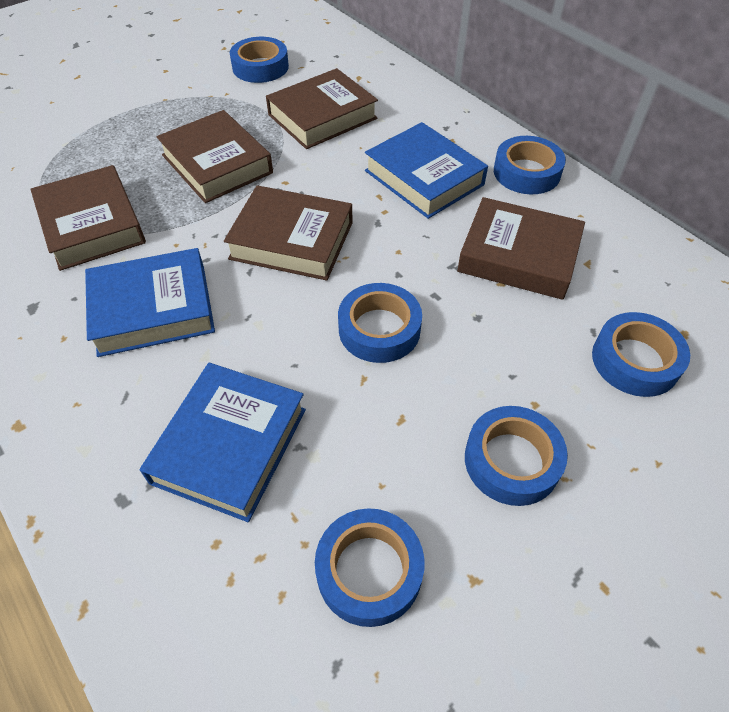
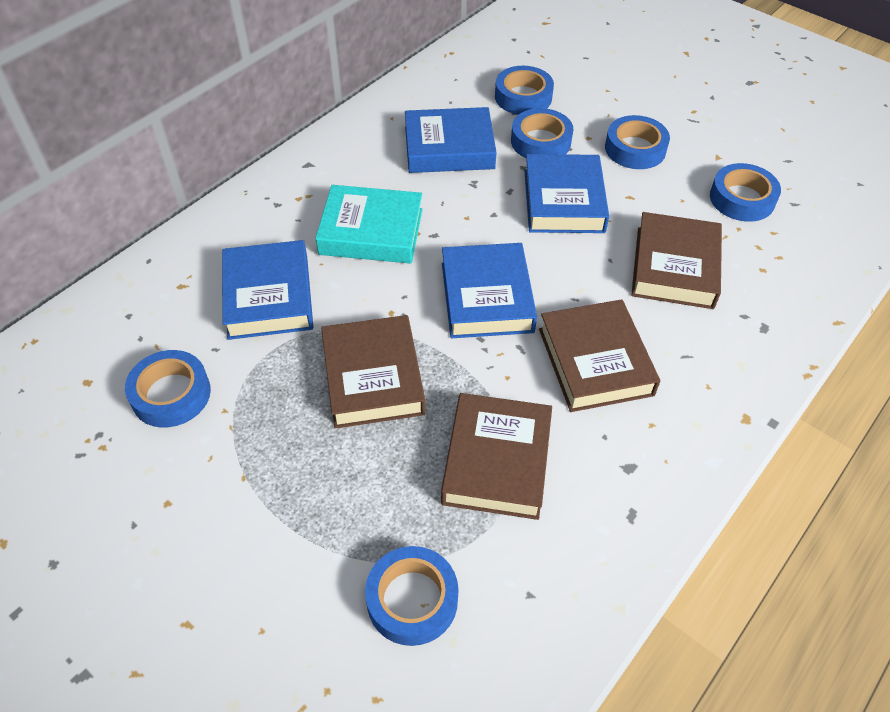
blue book: 3 -> 4
brown book: 5 -> 4
turquoise book: 0 -> 1

